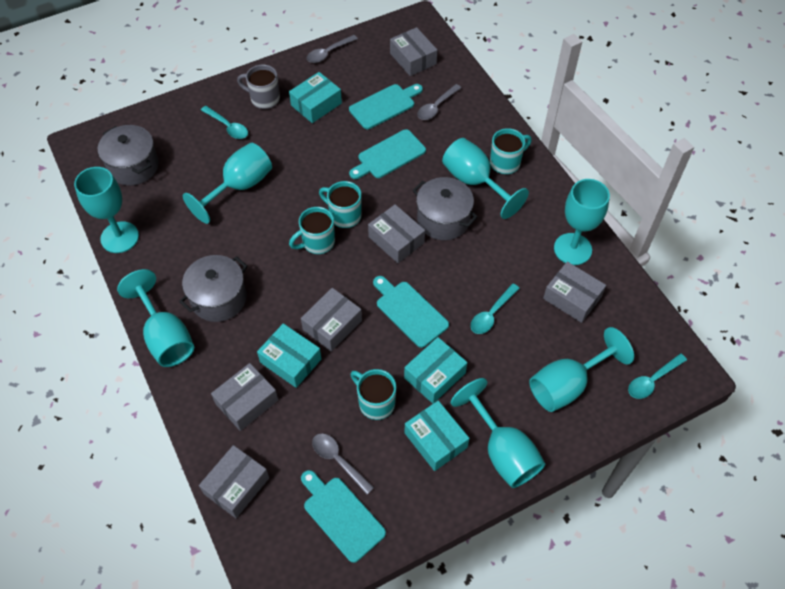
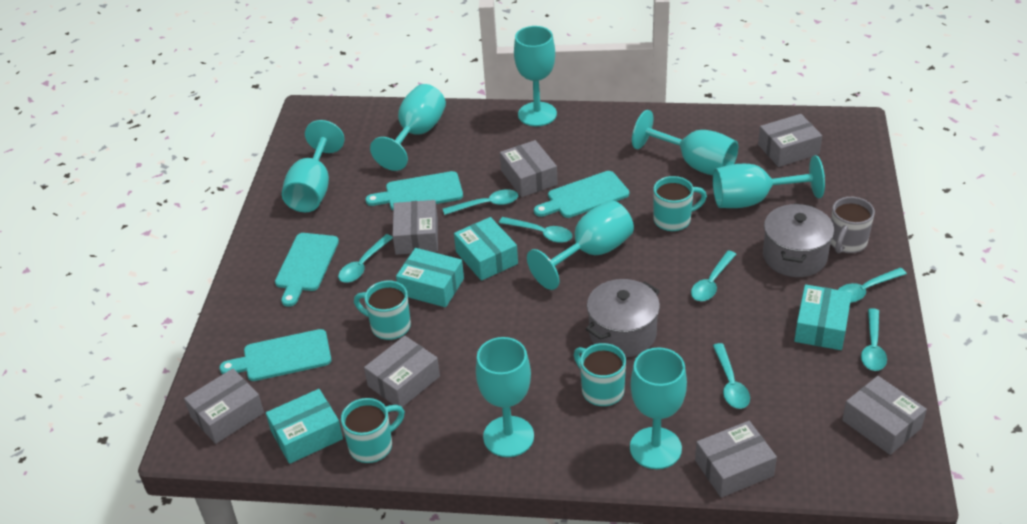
grey box: 6 -> 7
grey pot: 3 -> 2
grey spoon: 3 -> 0
turquoise goblet: 7 -> 8
turquoise spoon: 3 -> 7

